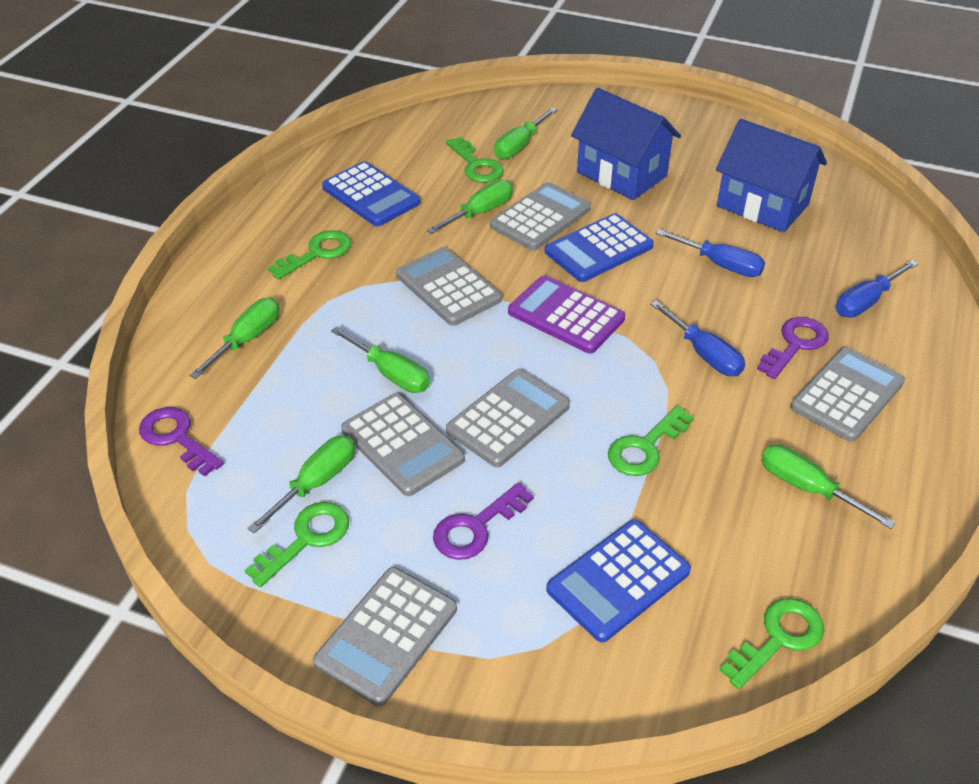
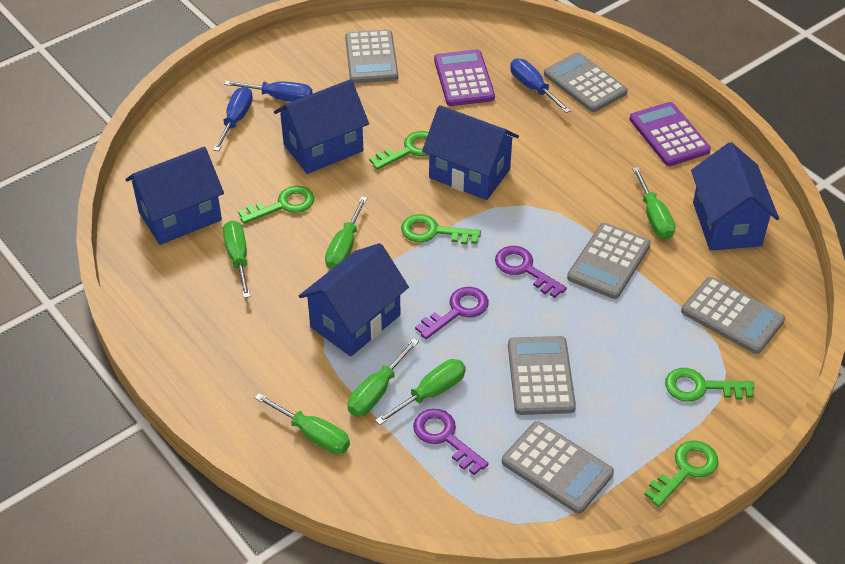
blue calculator: 3 -> 0
blue house: 2 -> 5
purple calculator: 1 -> 2

